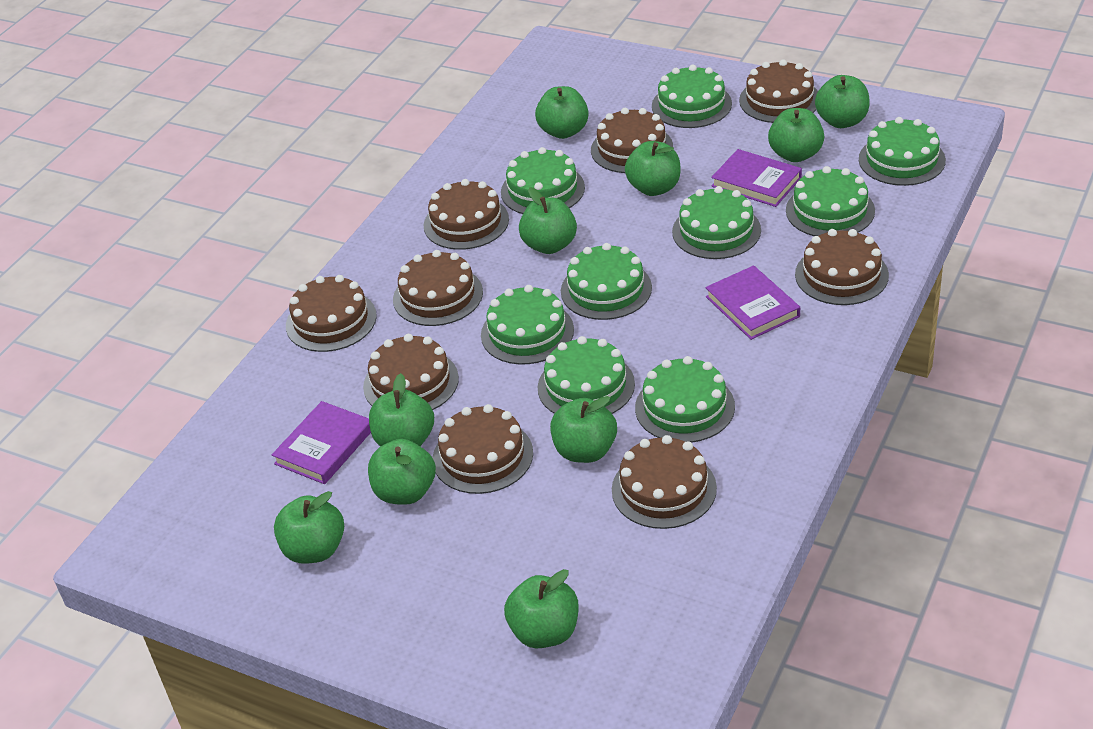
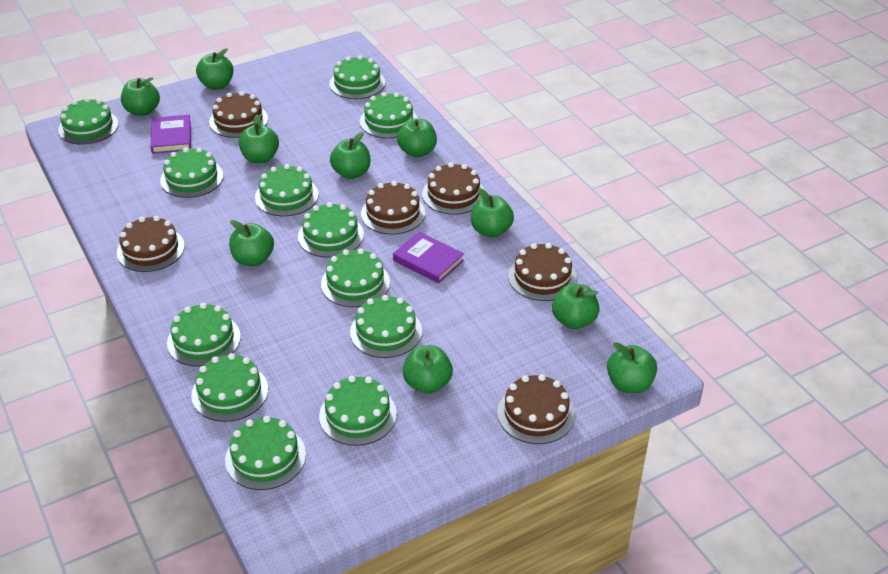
brown cake: 9 -> 6
green cake: 9 -> 12
purple book: 3 -> 2

